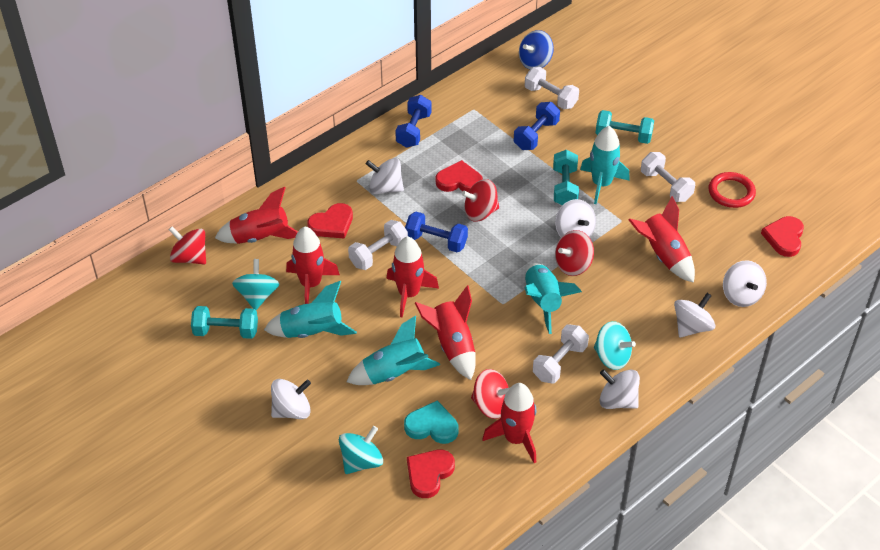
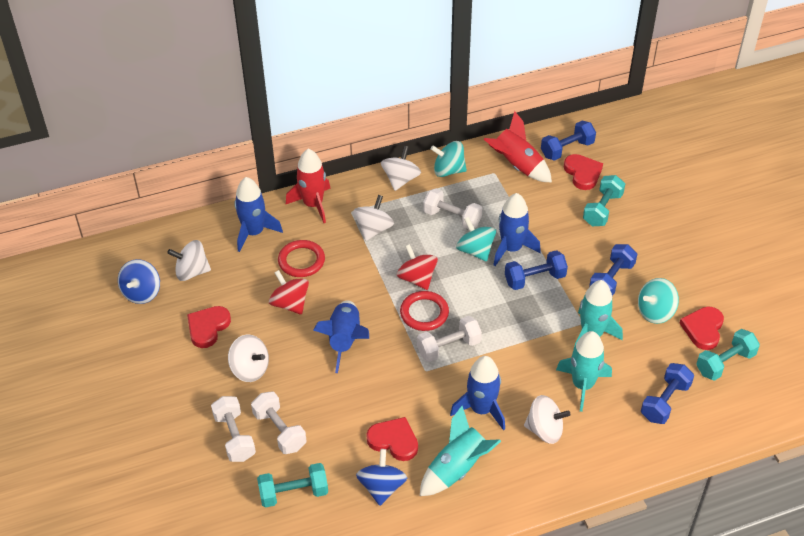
blue dumbbell: 3 -> 4
blue rocket: 0 -> 4
blue spinning top: 1 -> 2
red ring: 1 -> 2
red rocket: 6 -> 2
red spinning top: 4 -> 2
turquoise heart: 1 -> 0
turquoise rocket: 4 -> 3
white spinning top: 6 -> 5

